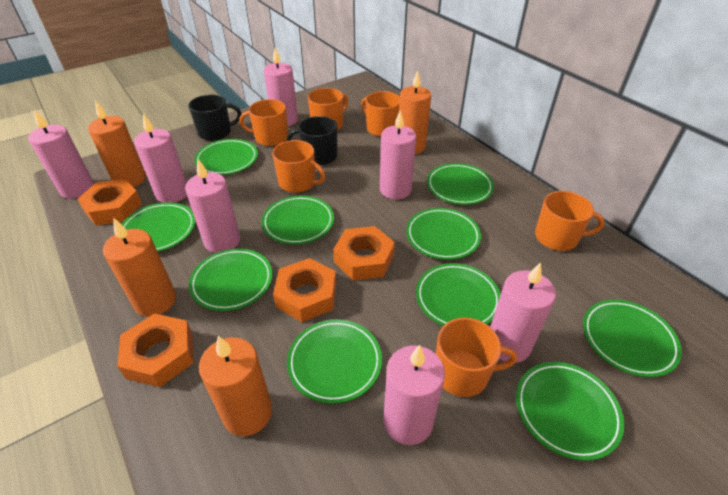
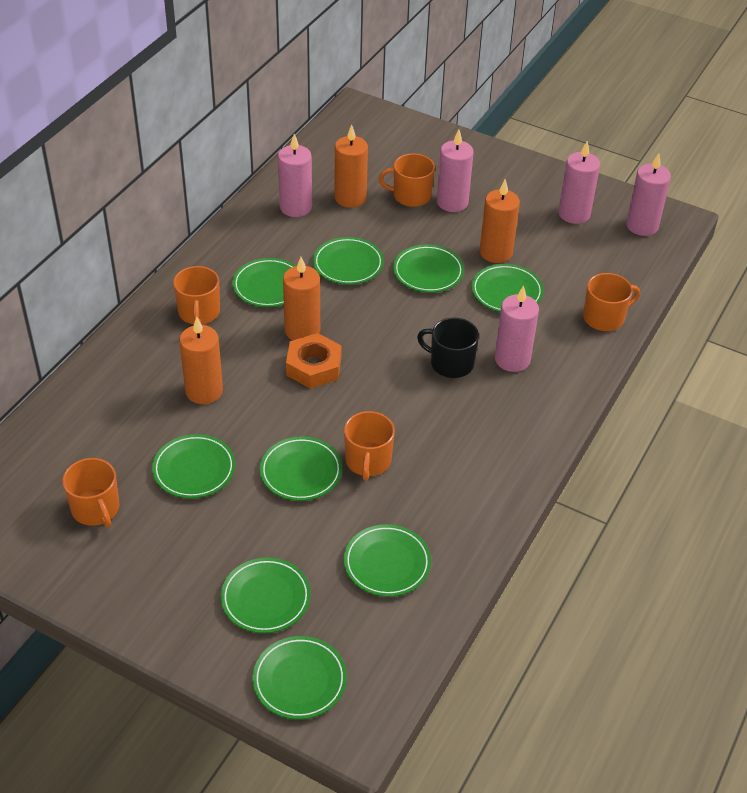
black mug: 2 -> 1
green plate: 10 -> 9
orange mug: 6 -> 5
orange nut: 4 -> 1
pink candle: 7 -> 5

